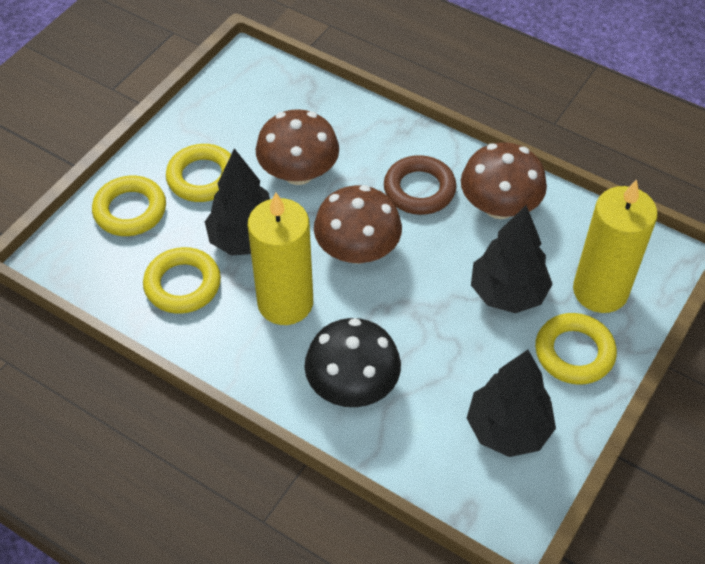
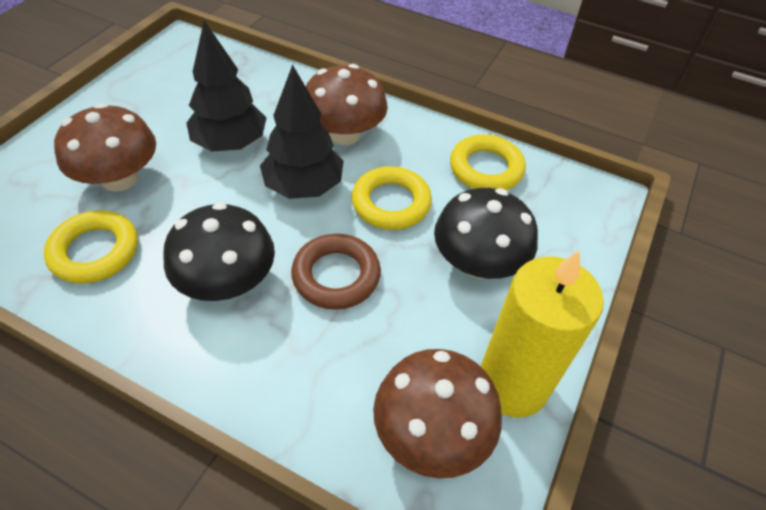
black mushroom: 1 -> 2
black tree: 3 -> 2
yellow candle: 2 -> 1
yellow ring: 4 -> 3

